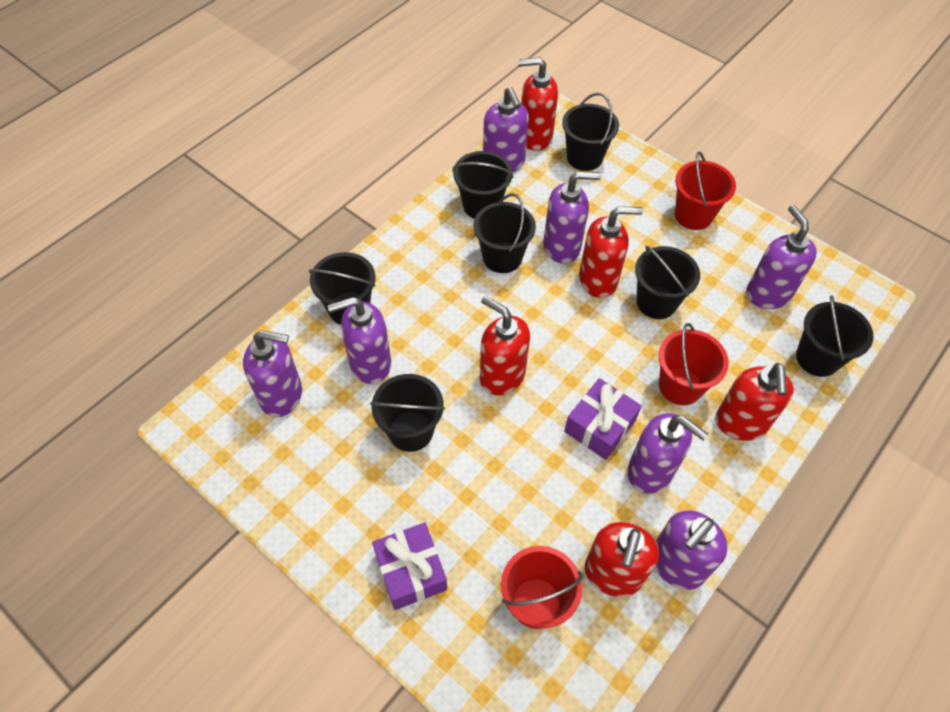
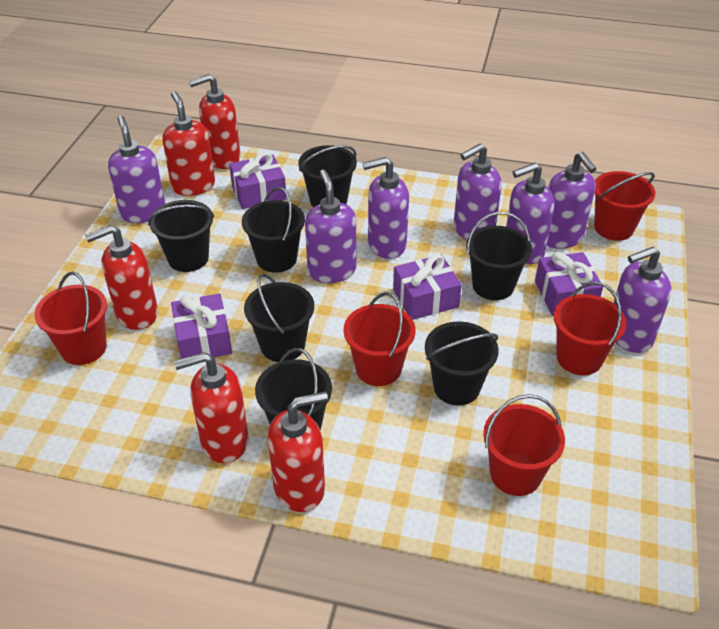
purple gift: 2 -> 4
red bucket: 3 -> 5

